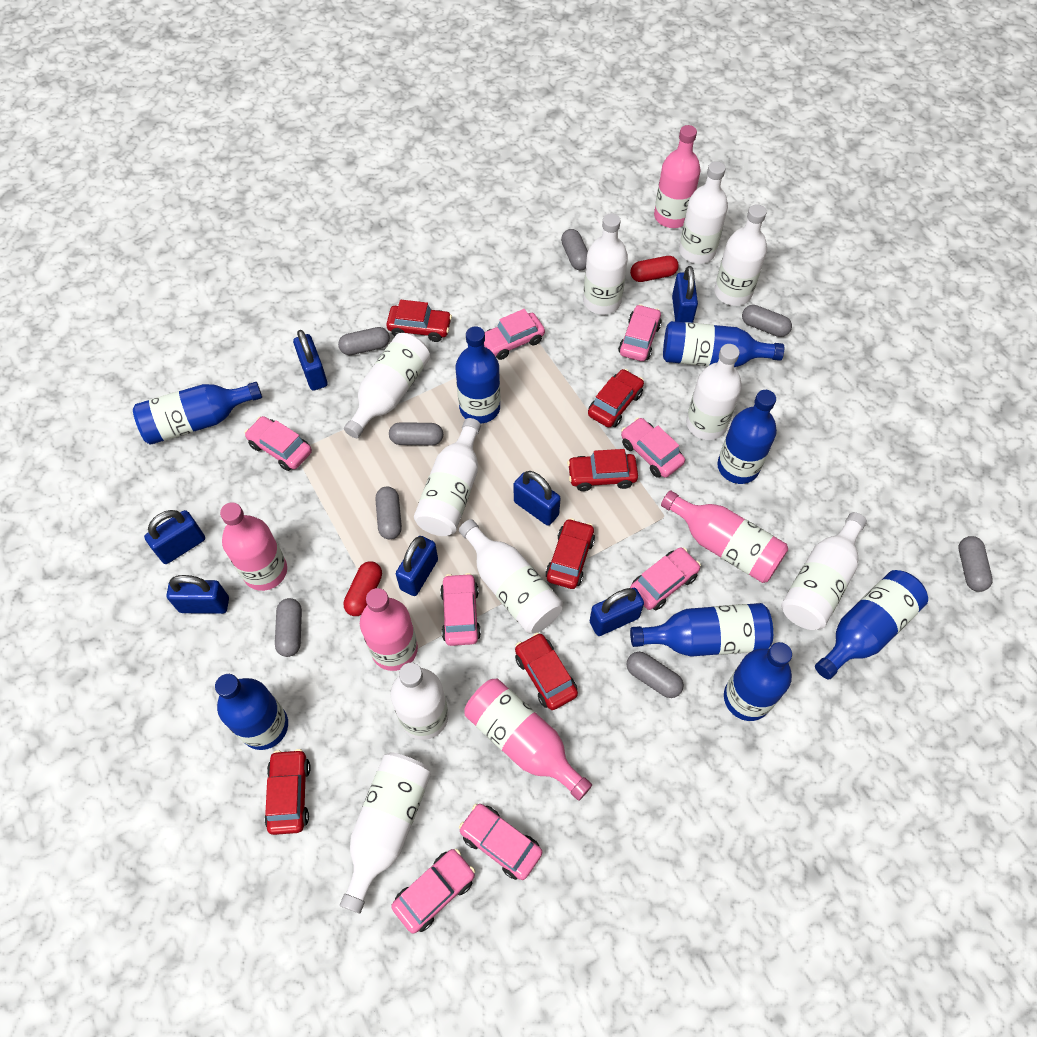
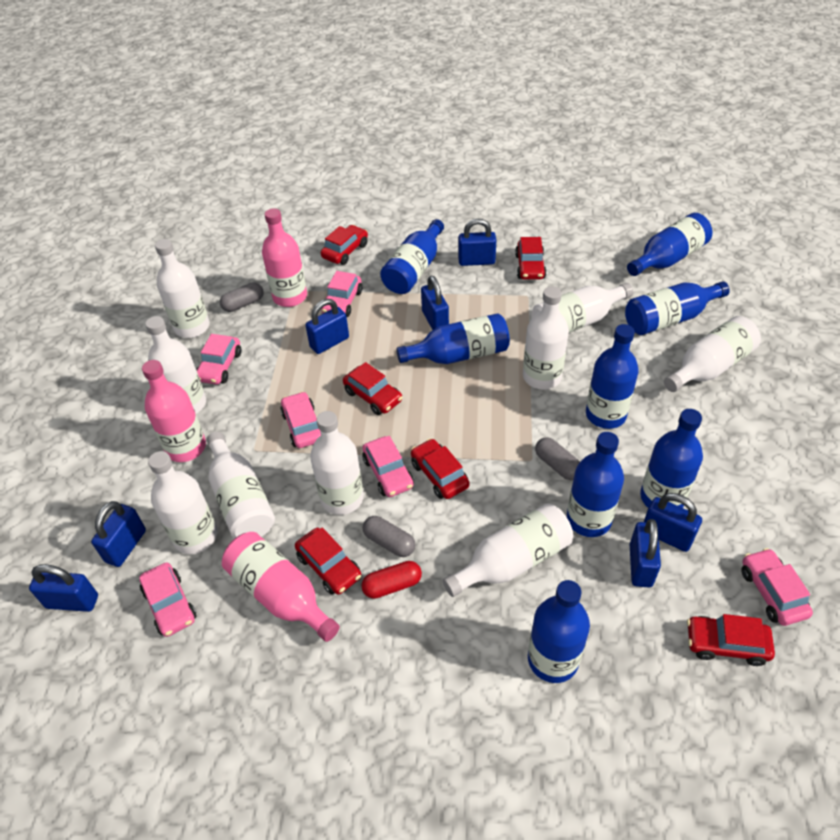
grey capsule: 8 -> 3
pink bottle: 5 -> 3
pink car: 8 -> 6
red capsule: 2 -> 1
white bottle: 10 -> 9

